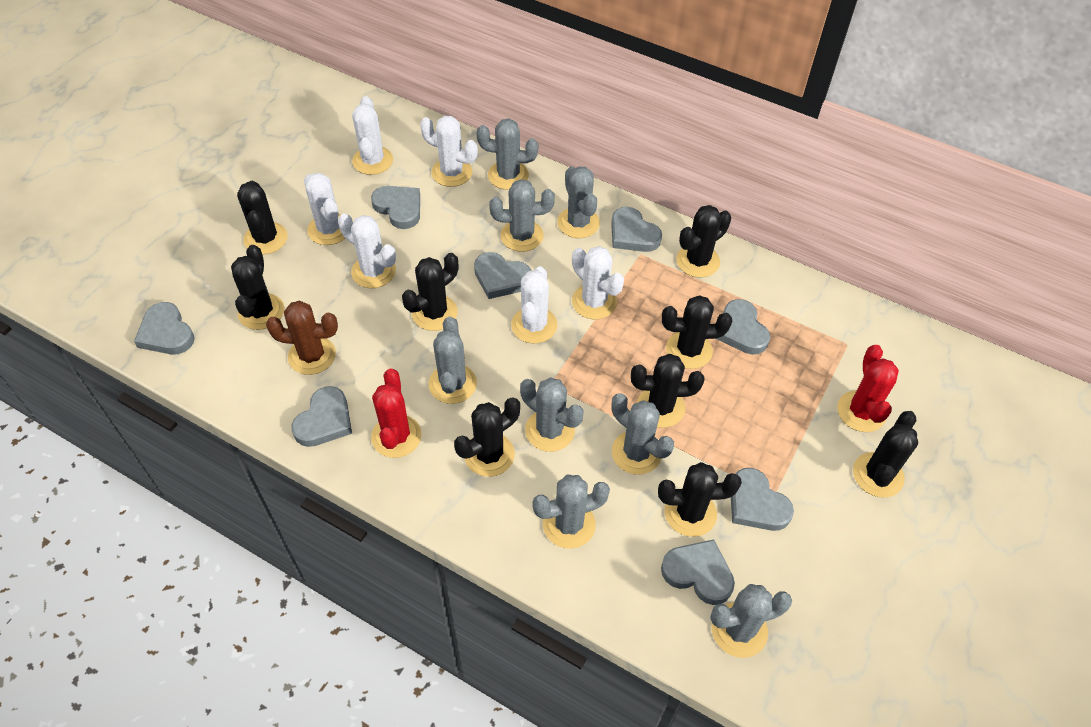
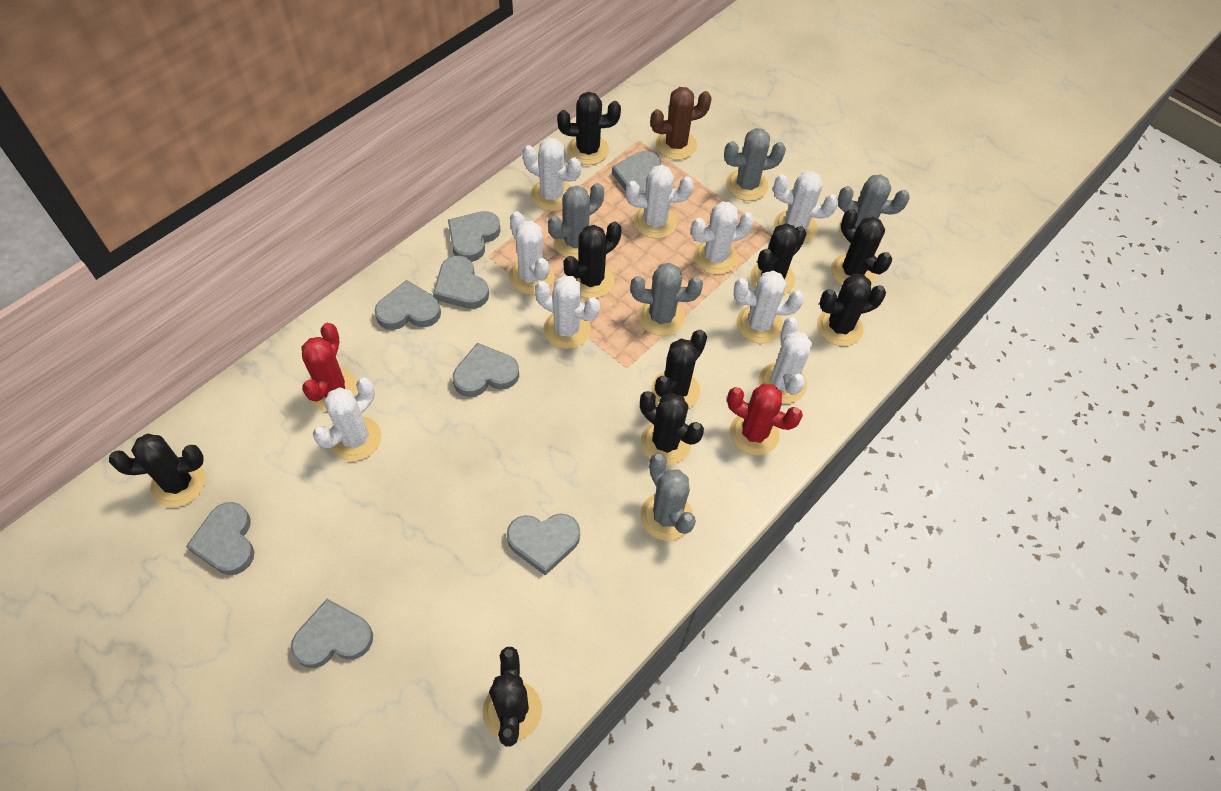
grey cactus: 8 -> 5
white cactus: 6 -> 9

